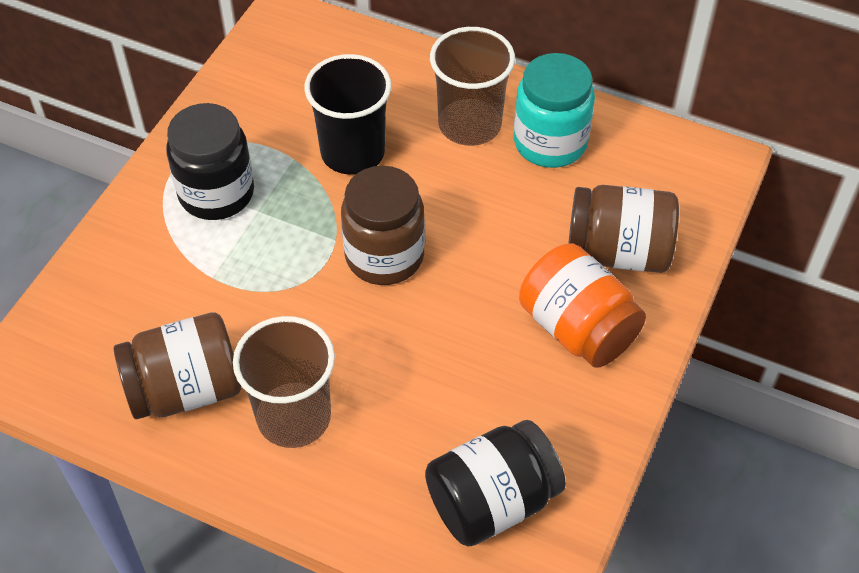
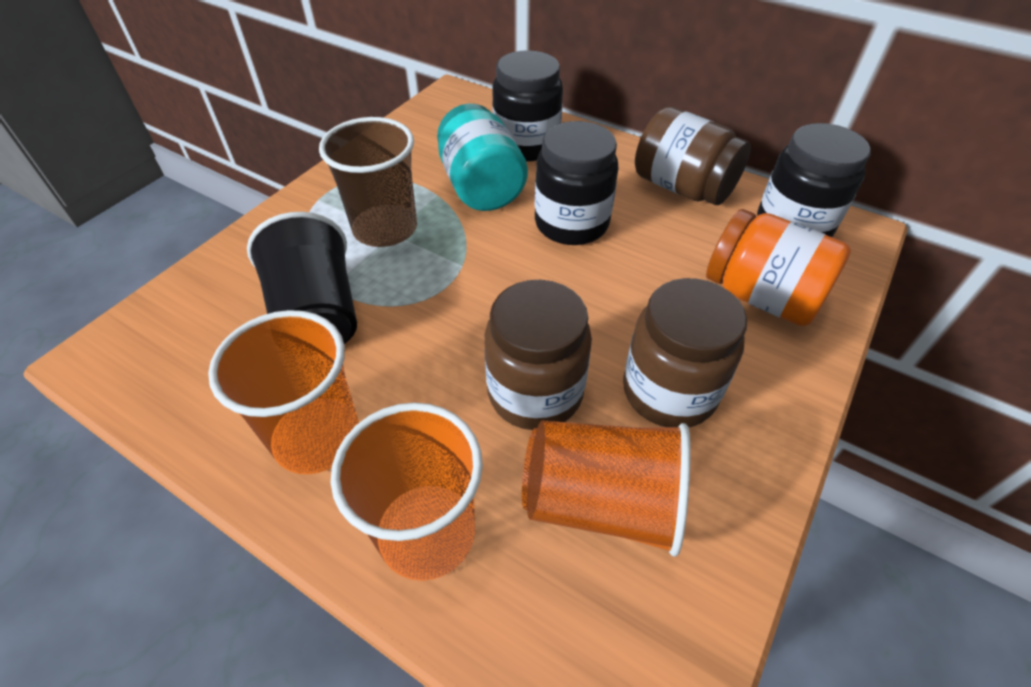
black jar: 2 -> 3
brown cup: 2 -> 1
orange cup: 0 -> 3

